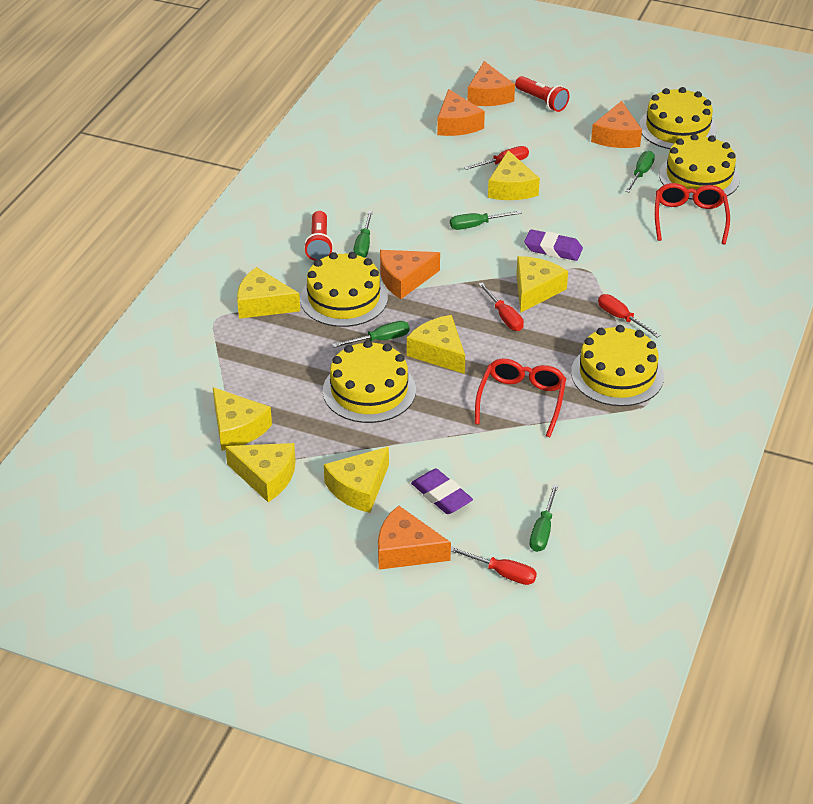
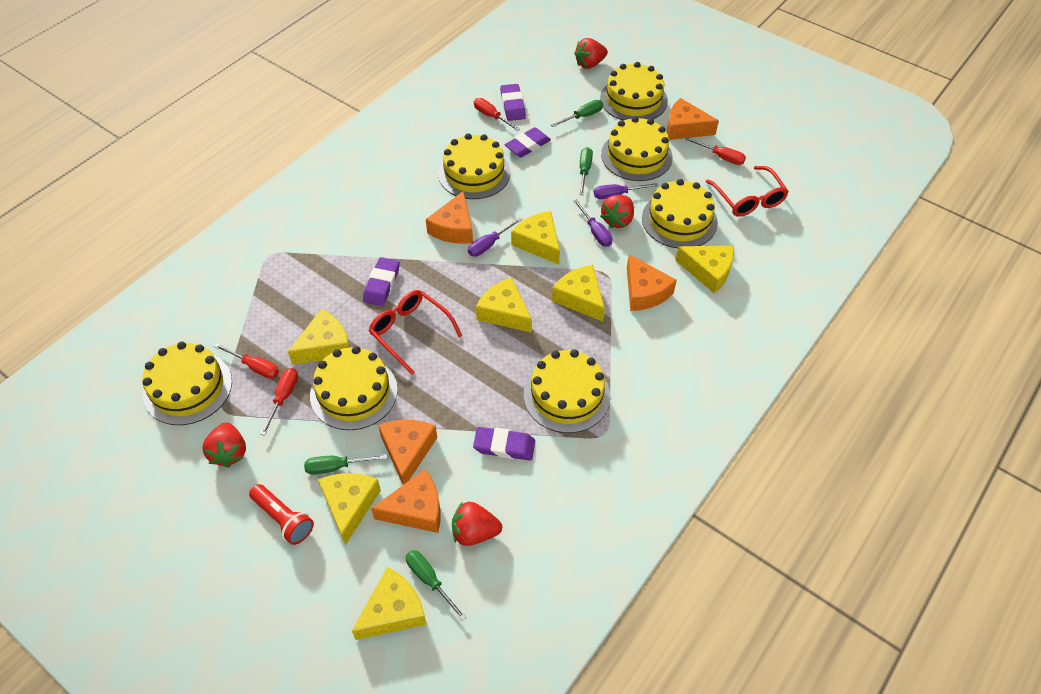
green screwdriver: 5 -> 4
purple eraser: 2 -> 4
purple screwdriver: 0 -> 3
red flashlight: 2 -> 1
red strawberry: 0 -> 4
yellow cake: 5 -> 7

